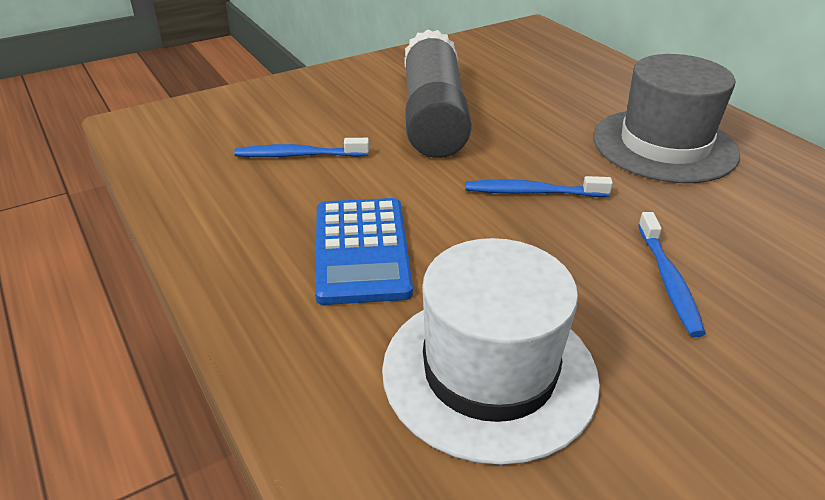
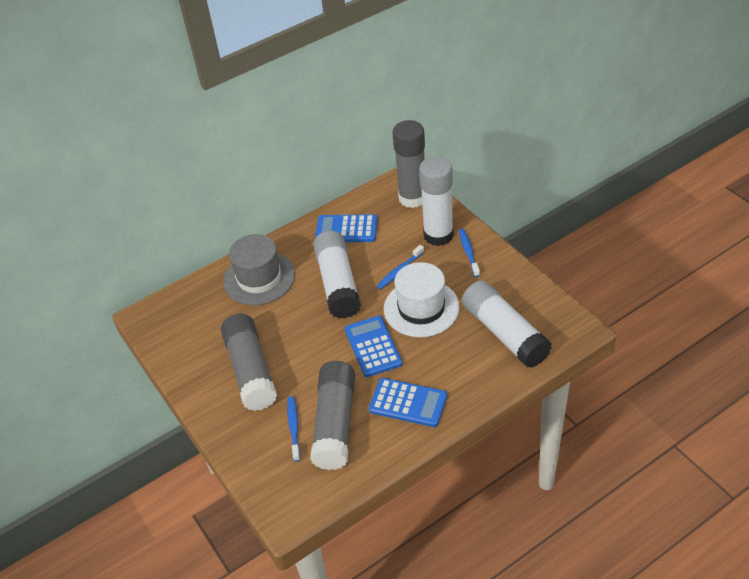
blue calculator: 1 -> 3
grey glue stick: 1 -> 3
white glue stick: 0 -> 3

